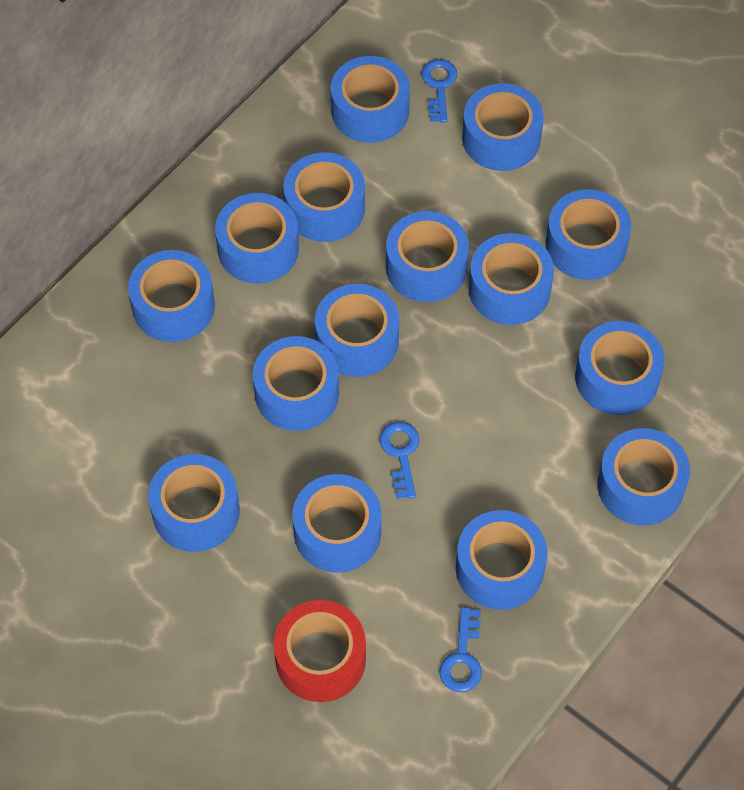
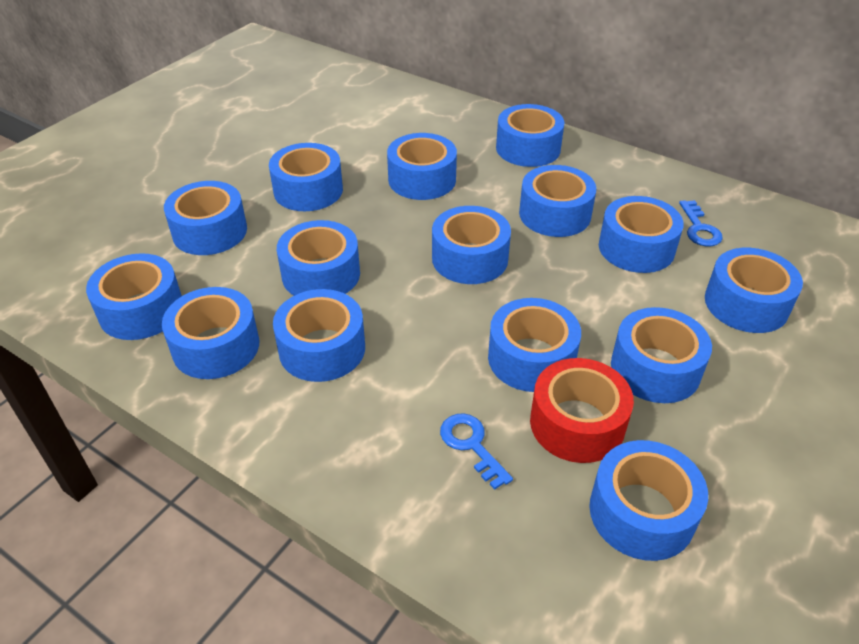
blue key: 3 -> 2

